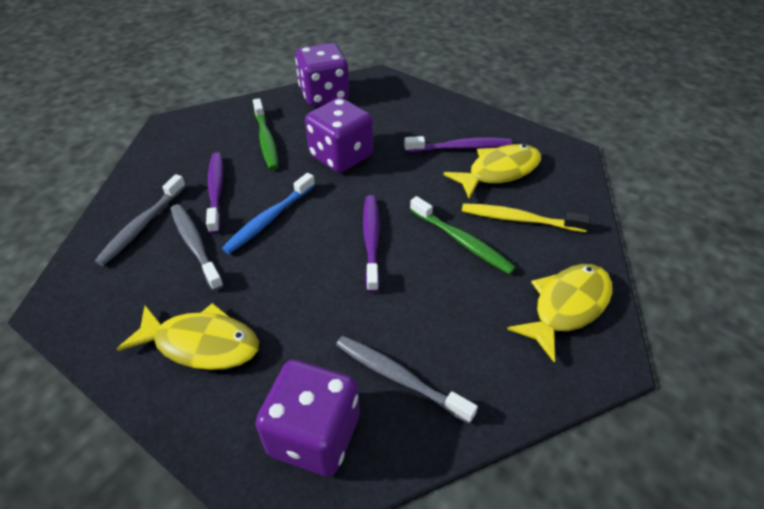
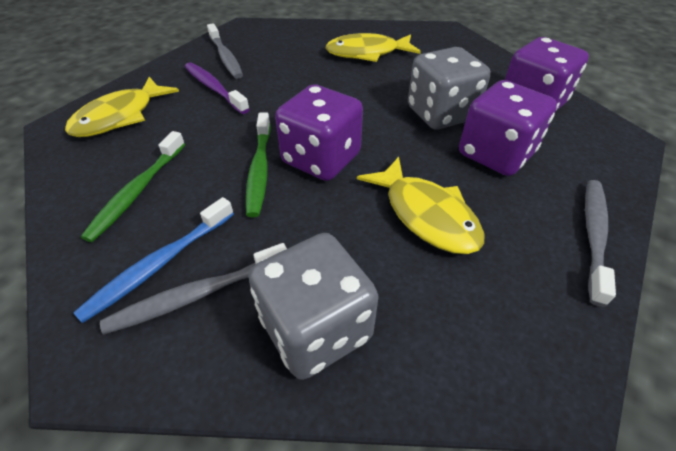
grey dice: 0 -> 2
purple toothbrush: 3 -> 1
yellow toothbrush: 1 -> 0

